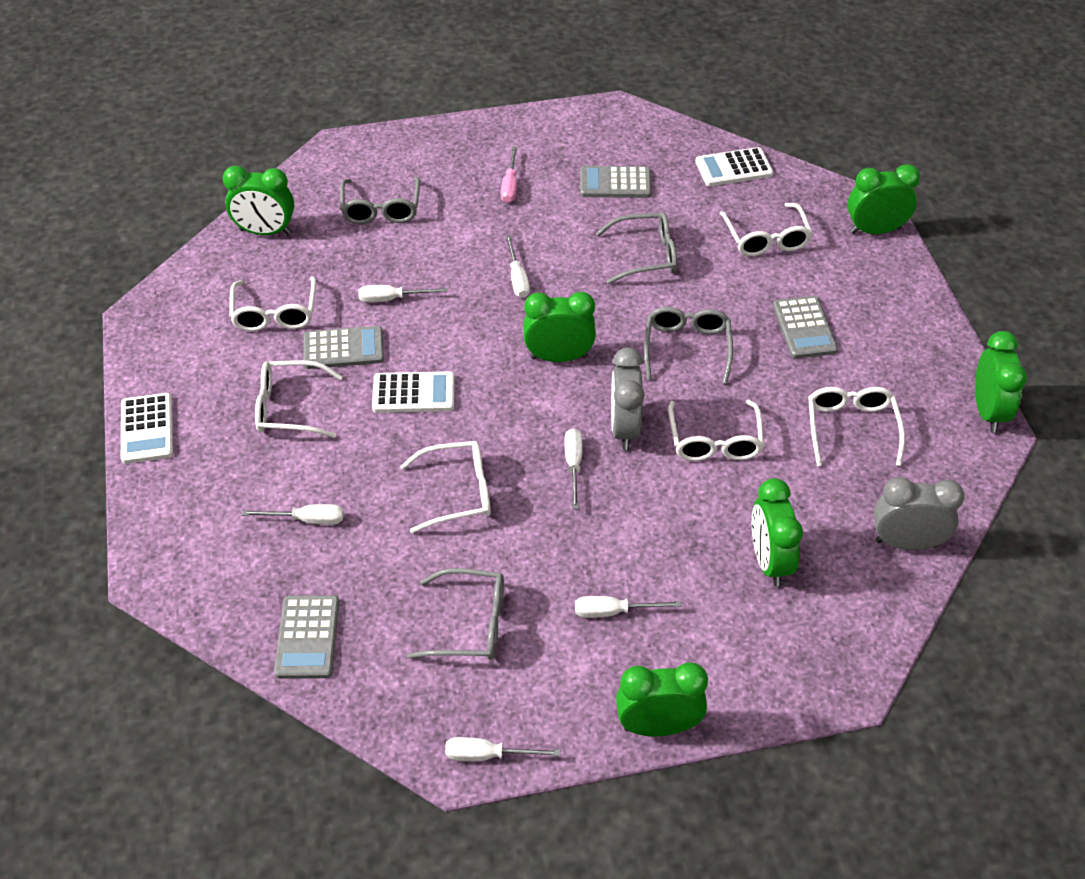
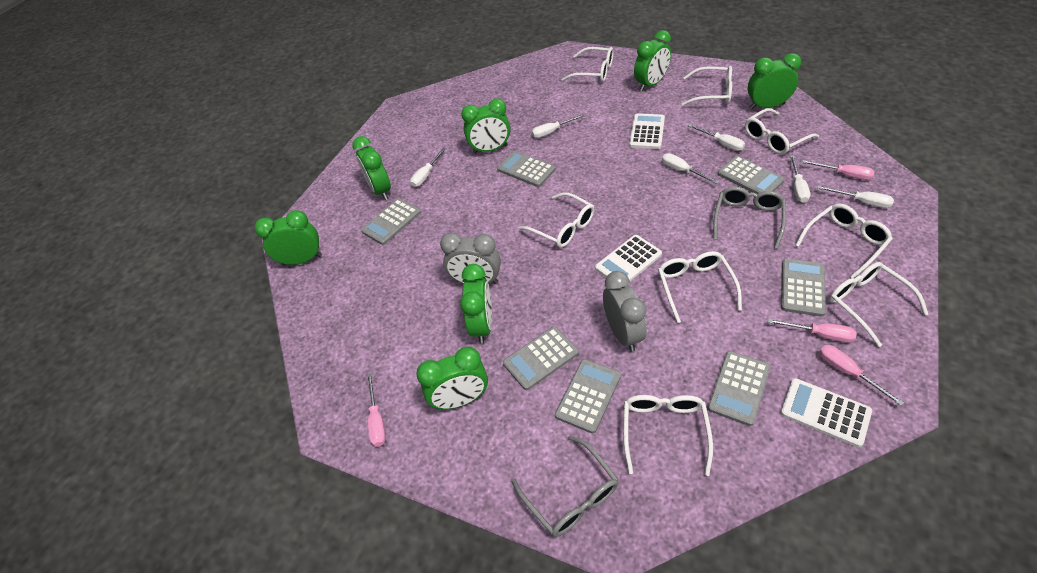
green clock: 6 -> 7
grey calculator: 4 -> 7
grey glasses: 4 -> 2
pink screwdriver: 1 -> 4
white glasses: 6 -> 8

